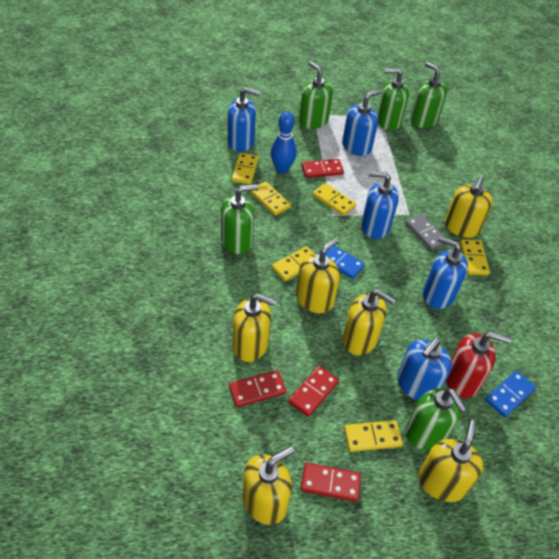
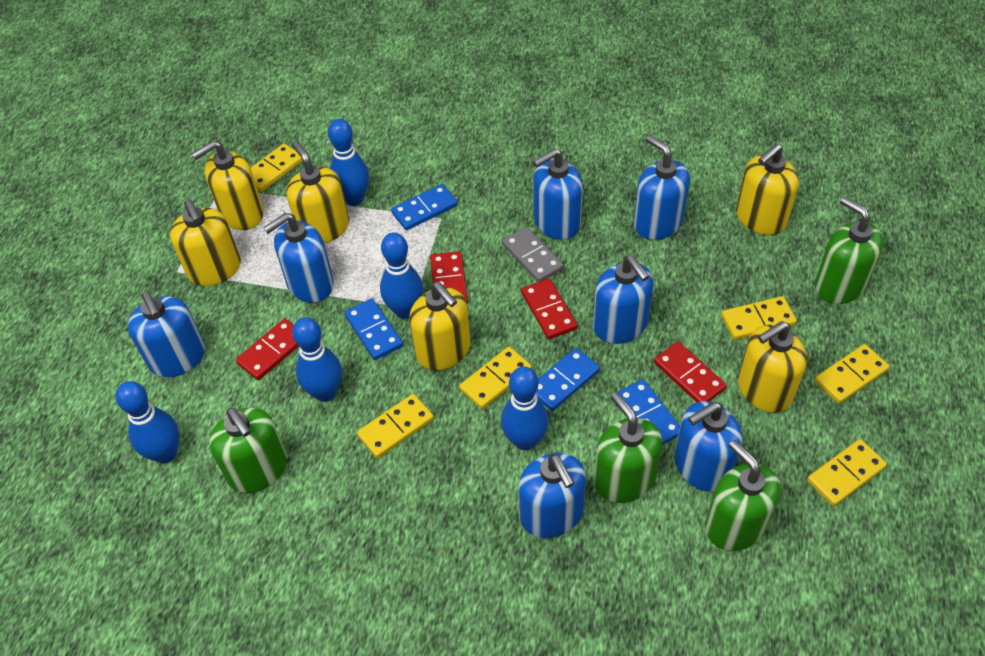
blue bowling pin: 1 -> 5
blue domino: 2 -> 4
blue soap dispenser: 5 -> 7
green soap dispenser: 5 -> 4
red soap dispenser: 1 -> 0

